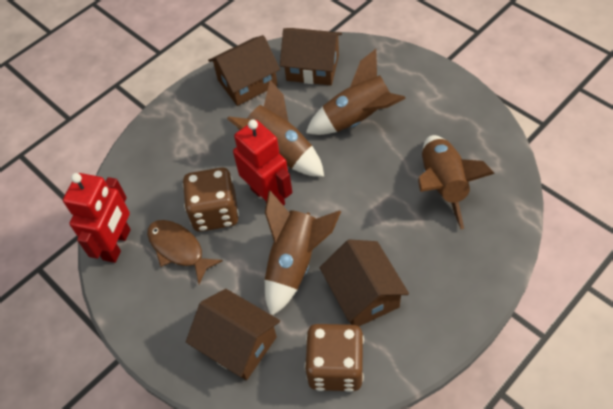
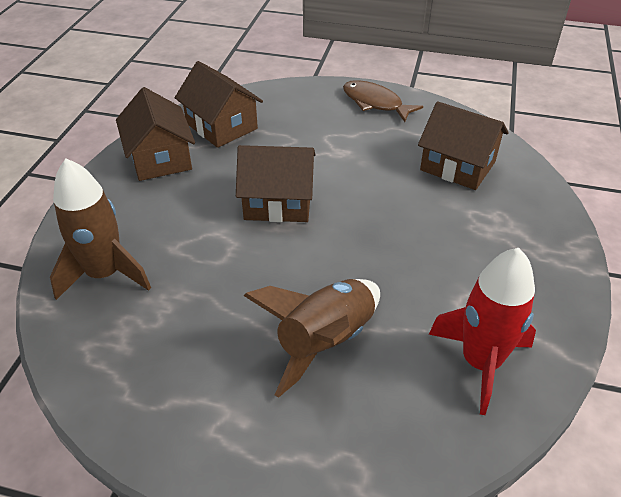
brown dice: 2 -> 0
brown rocket: 4 -> 2
red robot: 2 -> 0
red rocket: 0 -> 1

